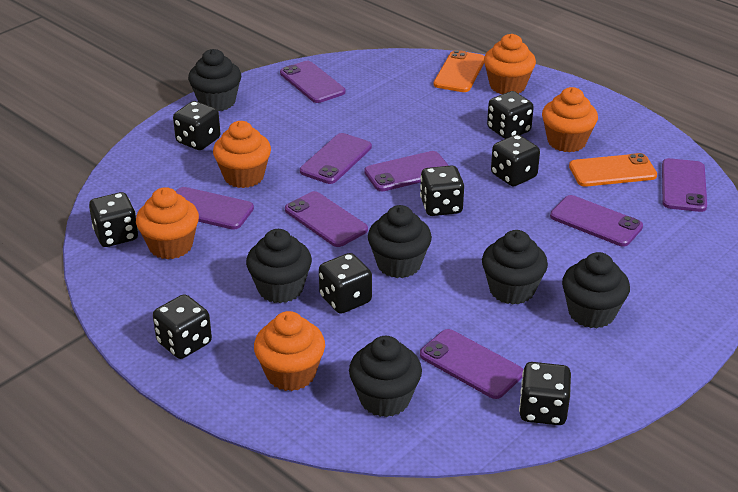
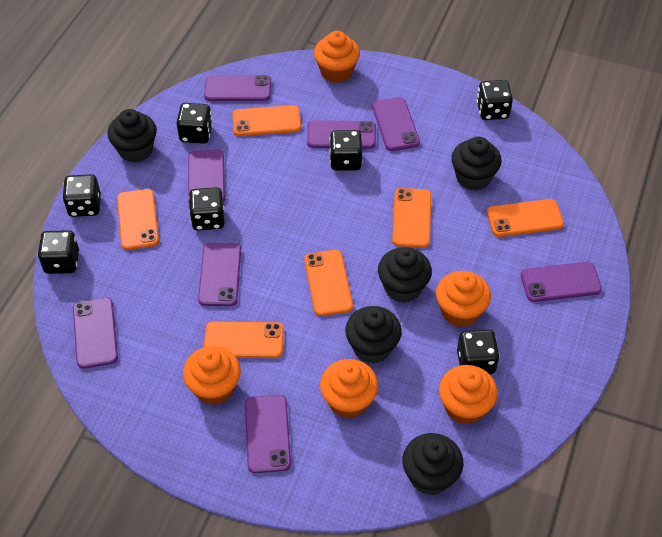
black cupcake: 6 -> 5
black dice: 8 -> 7
orange phone: 2 -> 6

